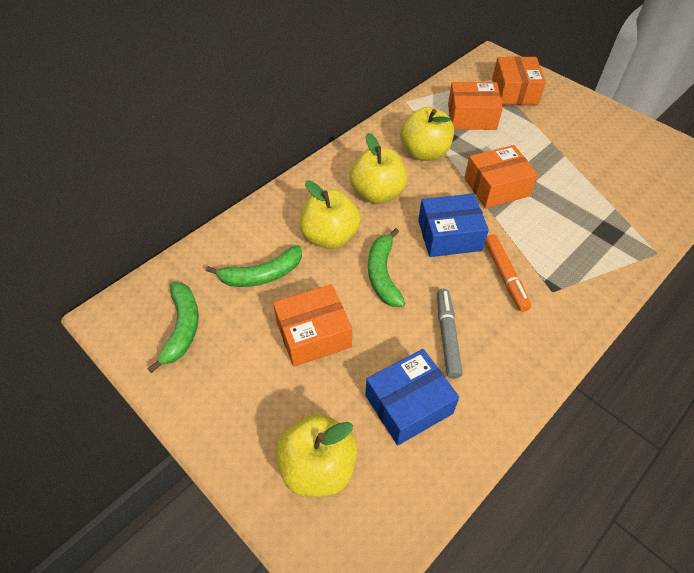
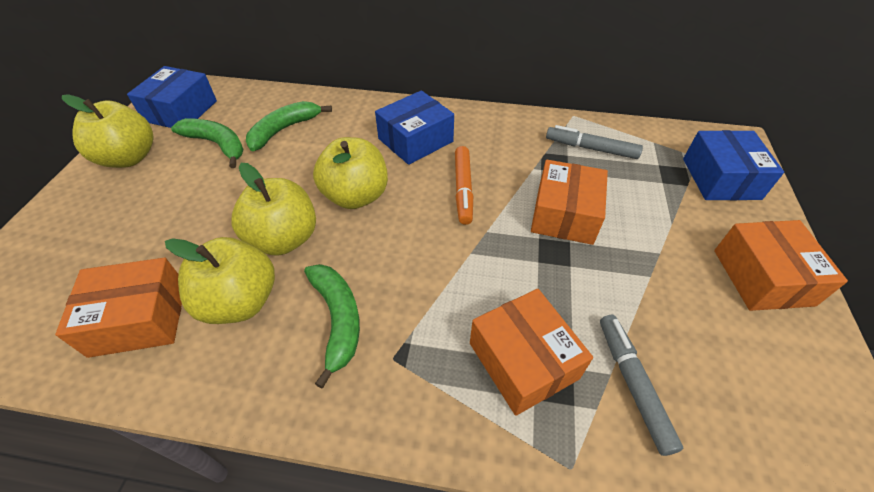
blue box: 2 -> 3
grey marker: 1 -> 2

